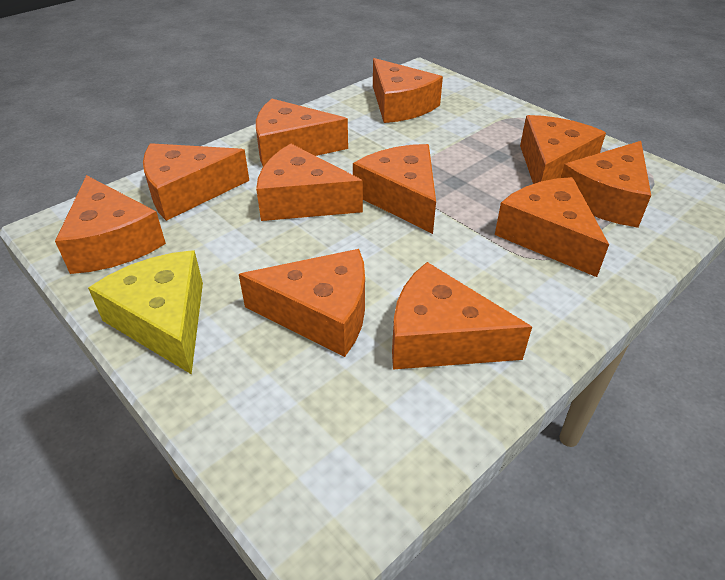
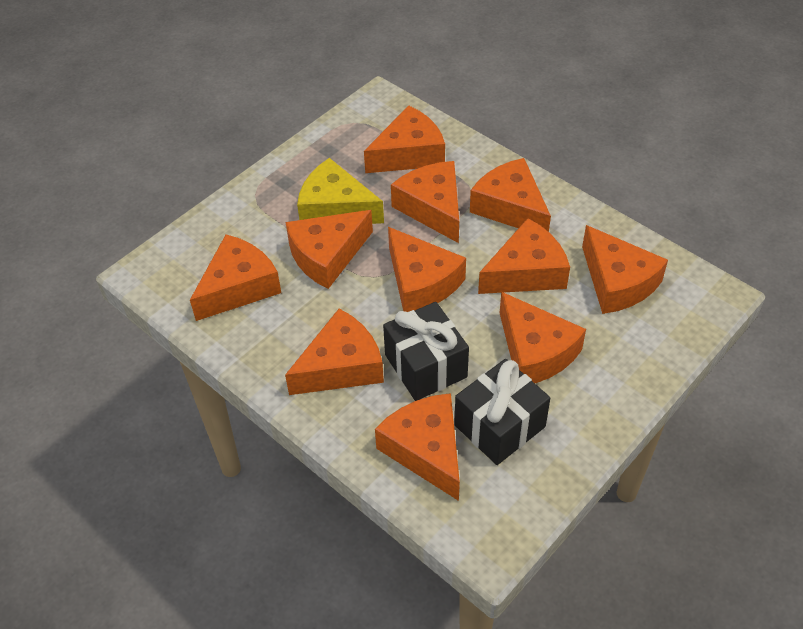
black gift: 0 -> 2

